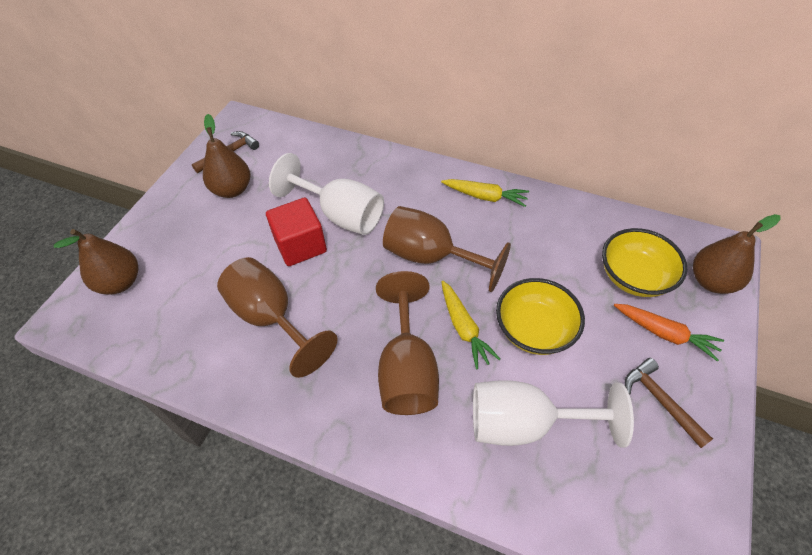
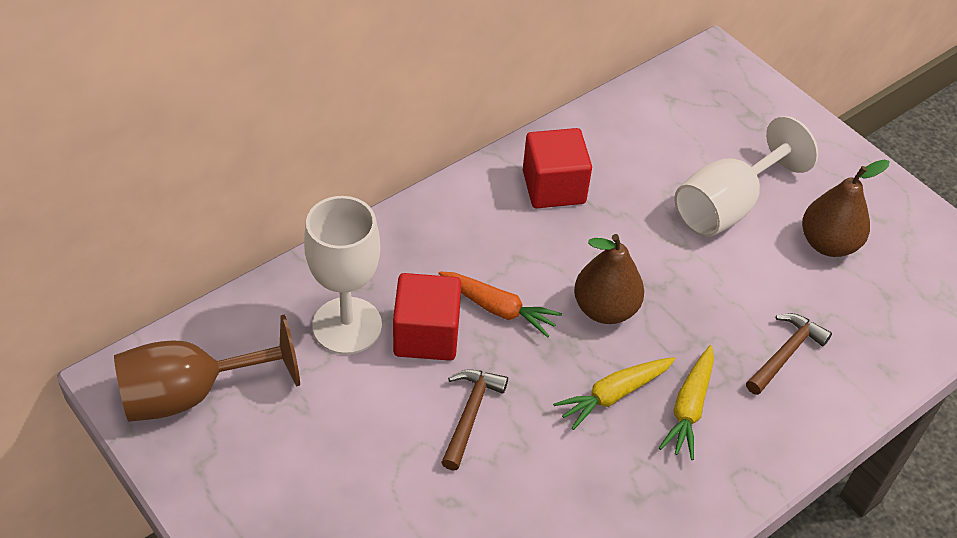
brown goblet: 3 -> 1
brown pear: 3 -> 2
red cube: 1 -> 2
yellow bowl: 2 -> 0

